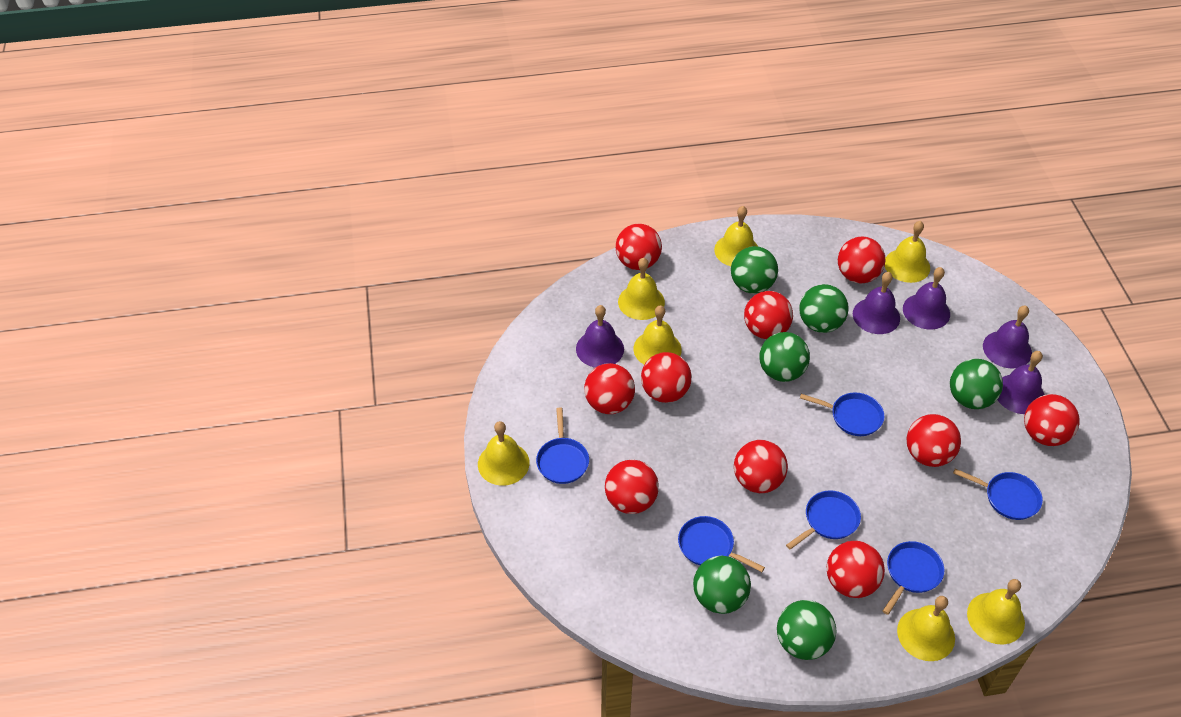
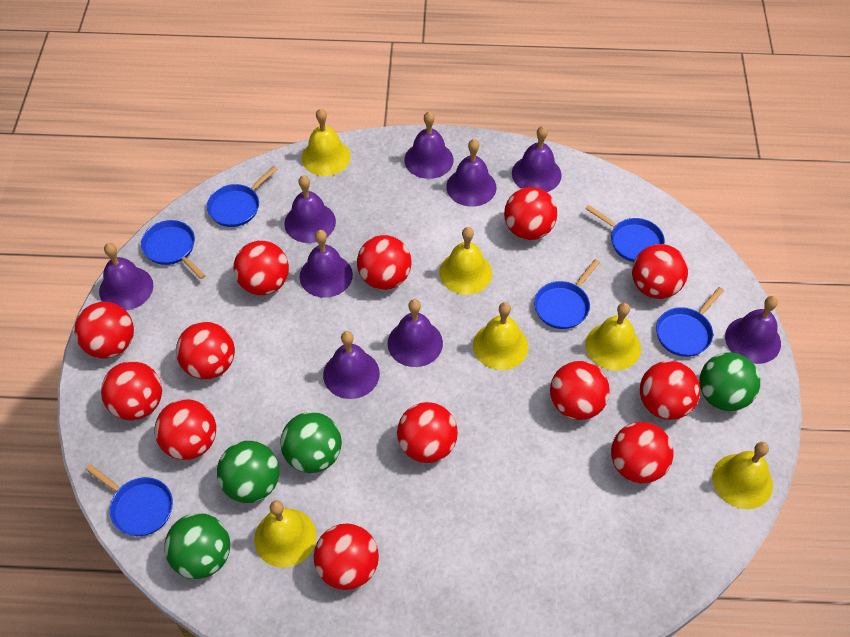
green ball: 6 -> 4
purple bell: 5 -> 9
red ball: 10 -> 13
yellow bell: 7 -> 6

